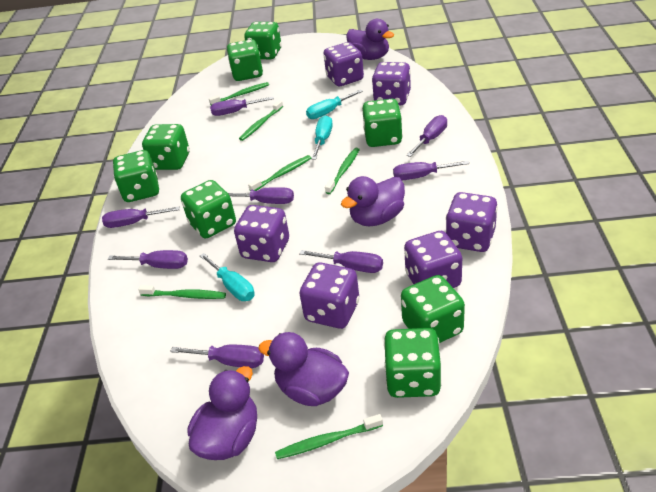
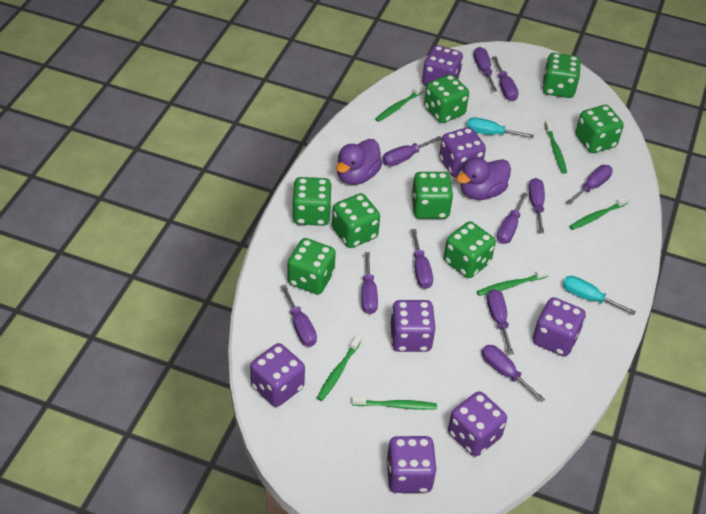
purple dice: 6 -> 7
purple duck: 4 -> 2
purple screwdriver: 8 -> 11
turquoise screwdriver: 3 -> 2

